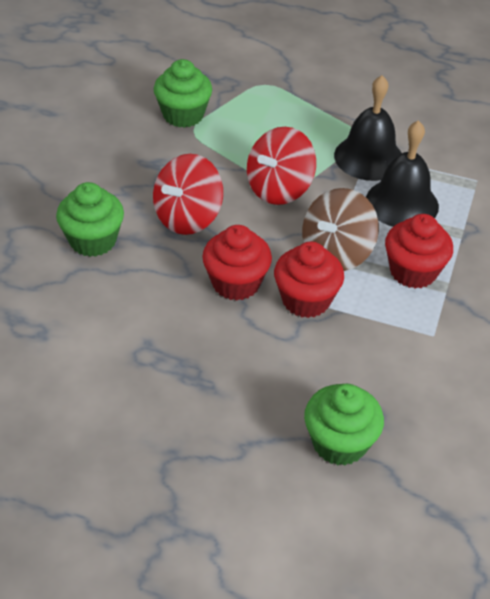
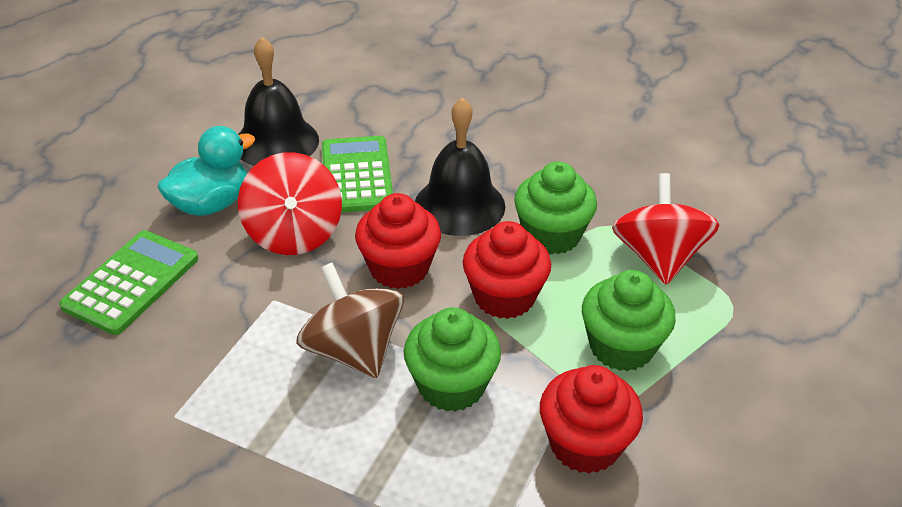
green calculator: 0 -> 2
turquoise duck: 0 -> 1

